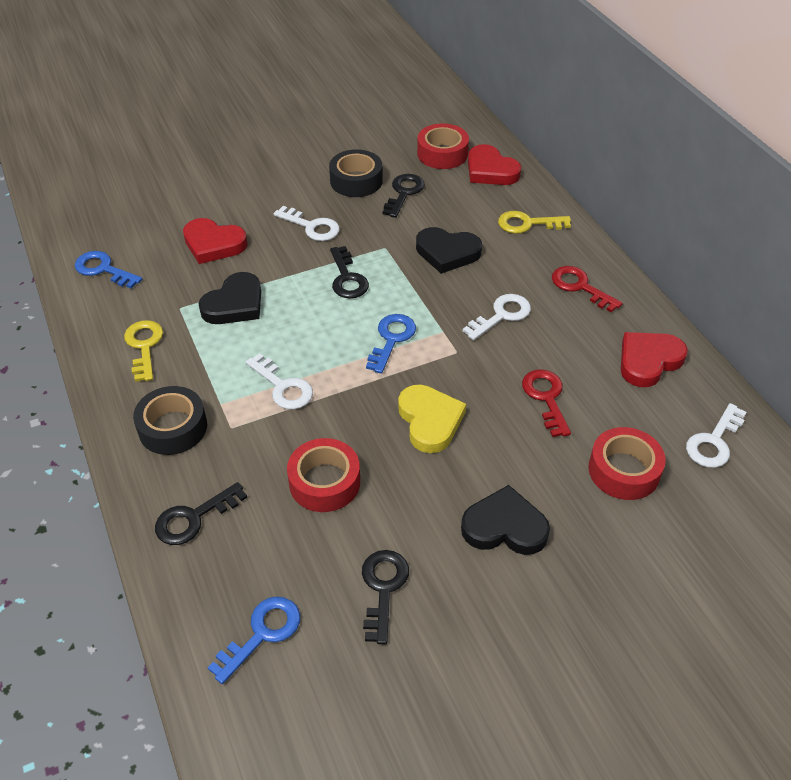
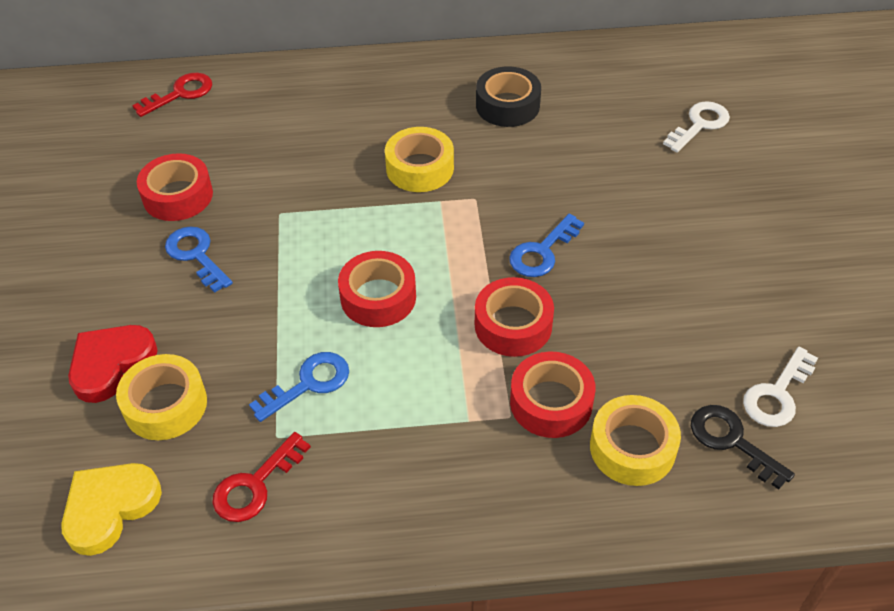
black heart: 3 -> 0
black key: 4 -> 1
black tape: 2 -> 1
red heart: 3 -> 1
red tape: 3 -> 4
white key: 4 -> 2
yellow key: 2 -> 0
yellow tape: 0 -> 3

